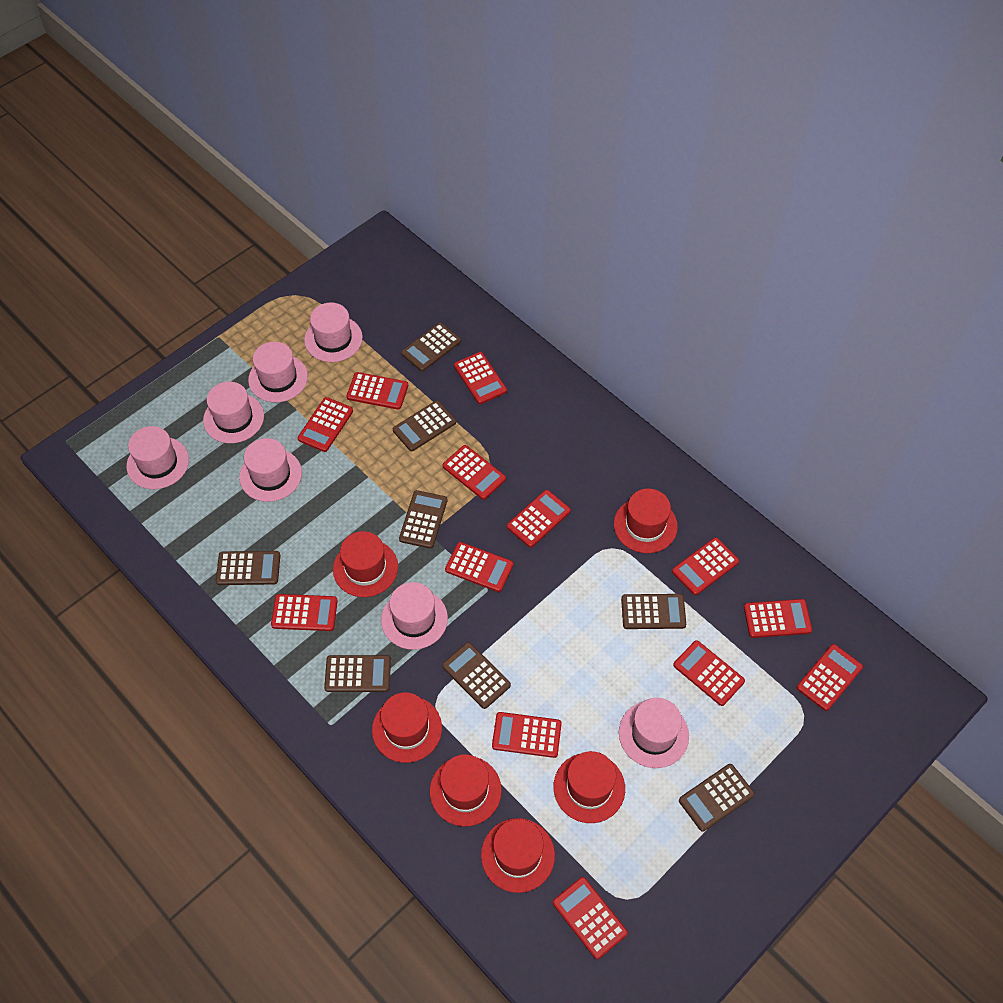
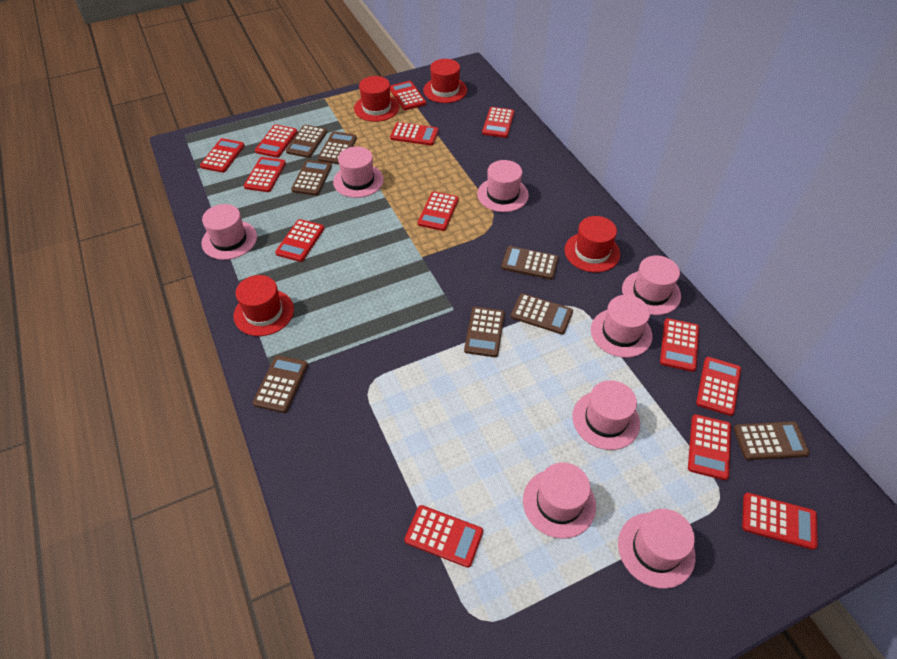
pink hat: 7 -> 8
red hat: 6 -> 4

